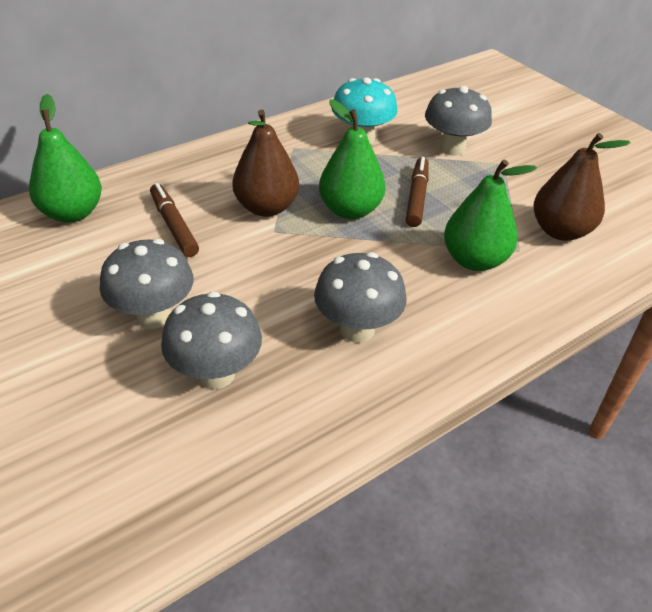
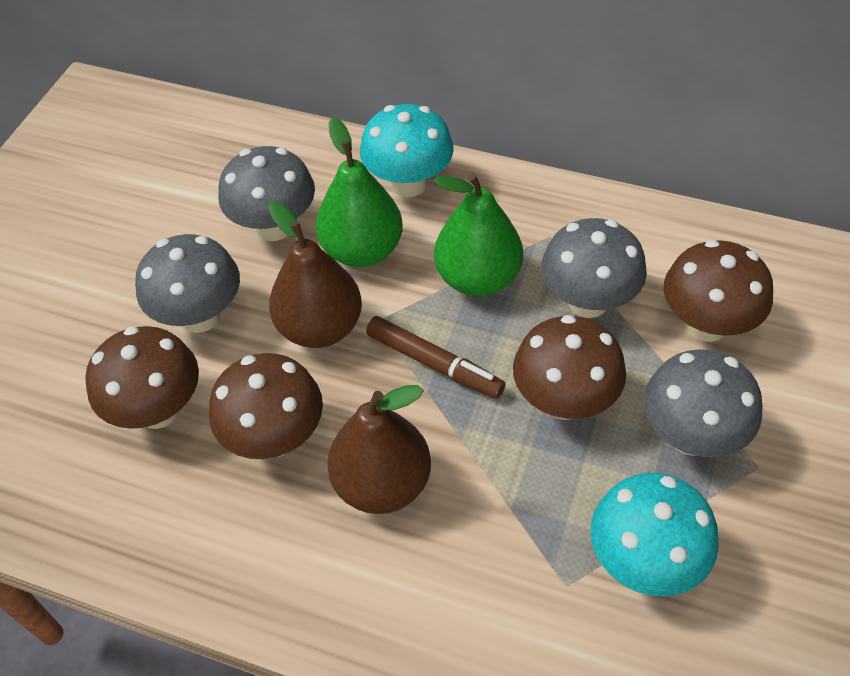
brown marker: 2 -> 1
brown mushroom: 0 -> 4
green pear: 3 -> 2
turquoise mushroom: 1 -> 2

